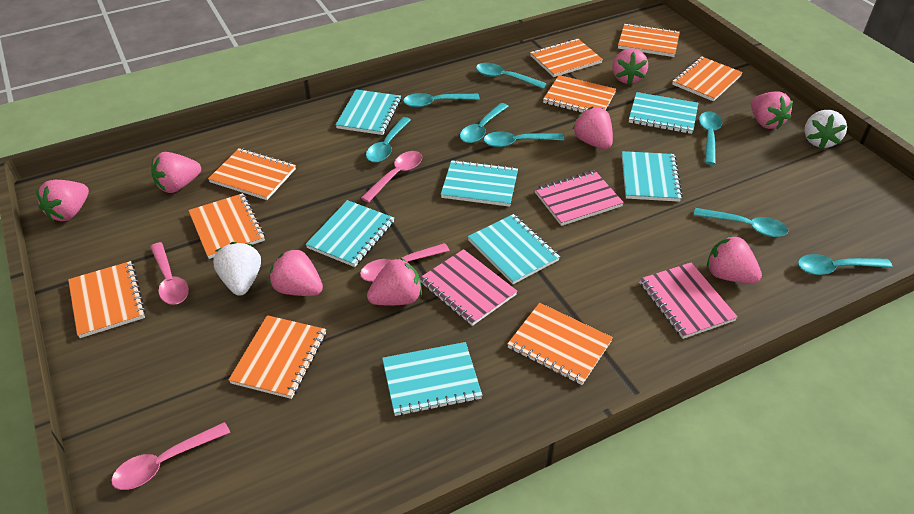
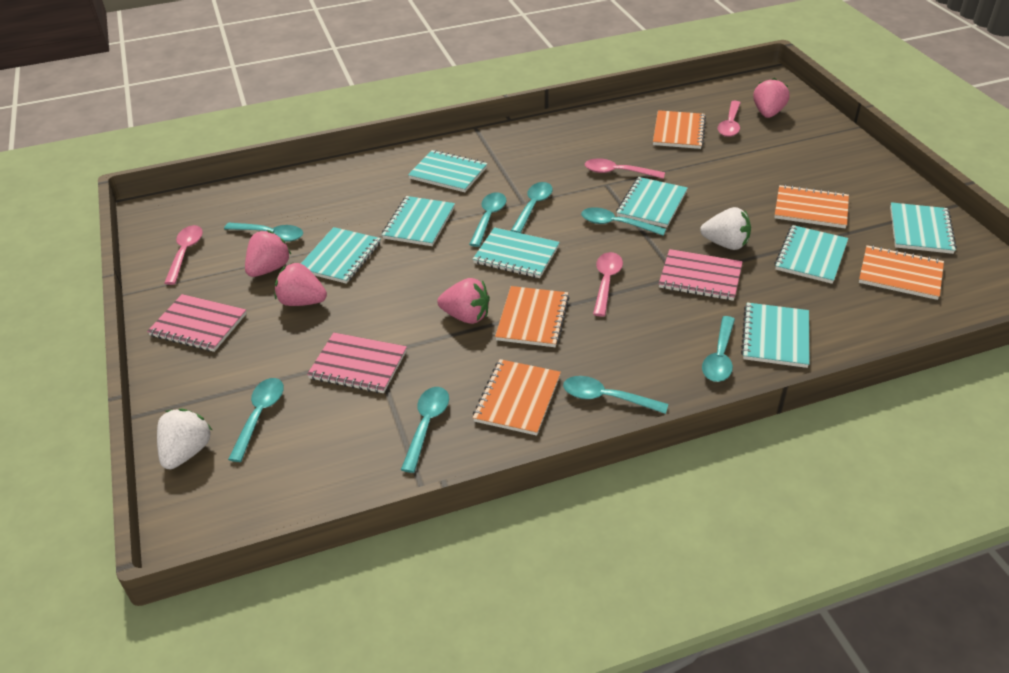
orange notebook: 9 -> 5
pink strawberry: 8 -> 4
turquoise notebook: 7 -> 8

